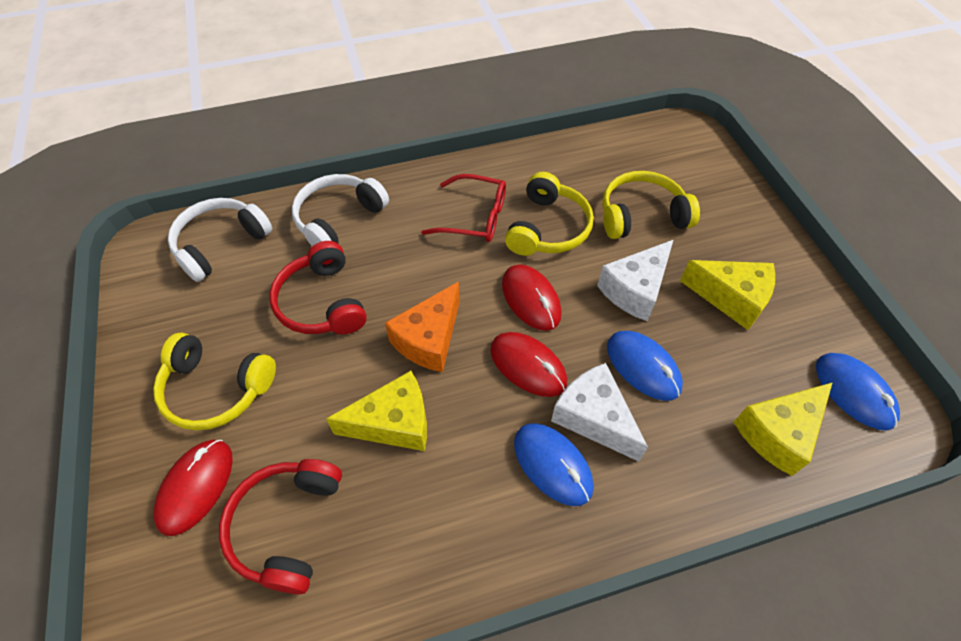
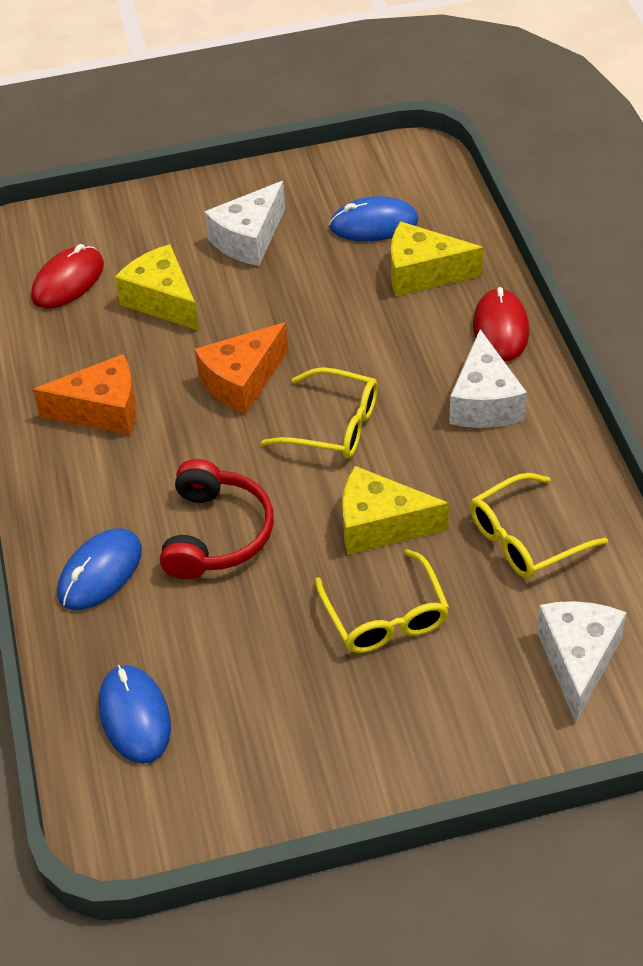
orange cheese: 1 -> 2
red glasses: 1 -> 0
red headphones: 2 -> 1
red mouse: 3 -> 2
white cheese: 2 -> 3
white headphones: 2 -> 0
yellow glasses: 0 -> 3
yellow headphones: 3 -> 0

